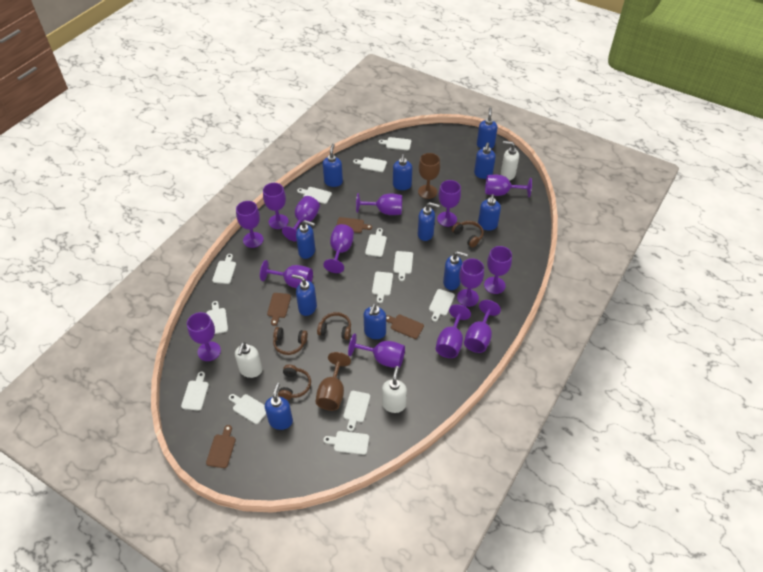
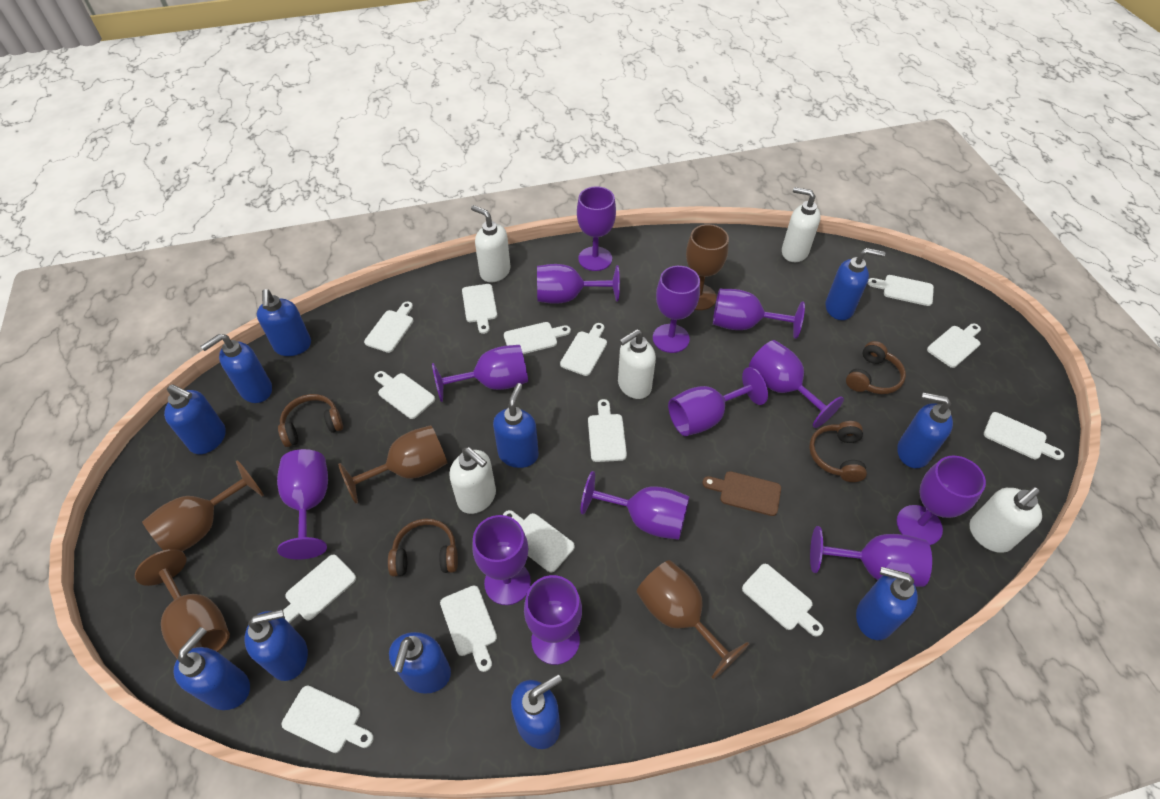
brown cutting board: 4 -> 1
brown goblet: 2 -> 5
purple goblet: 14 -> 13
white cutting board: 13 -> 14
white soap dispenser: 3 -> 5

